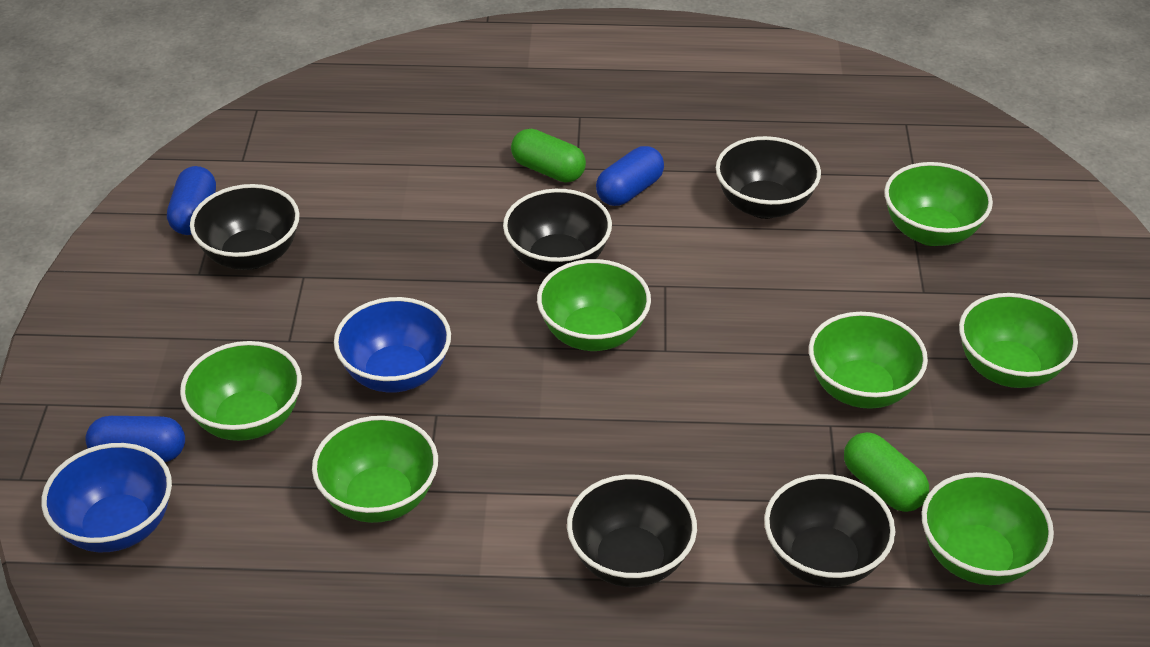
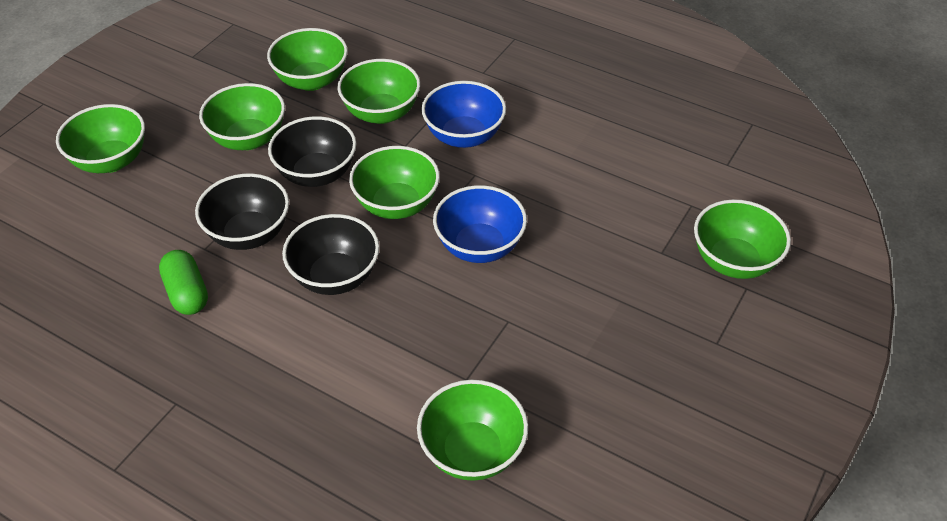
black bowl: 5 -> 3
blue capsule: 3 -> 0
green capsule: 2 -> 1

